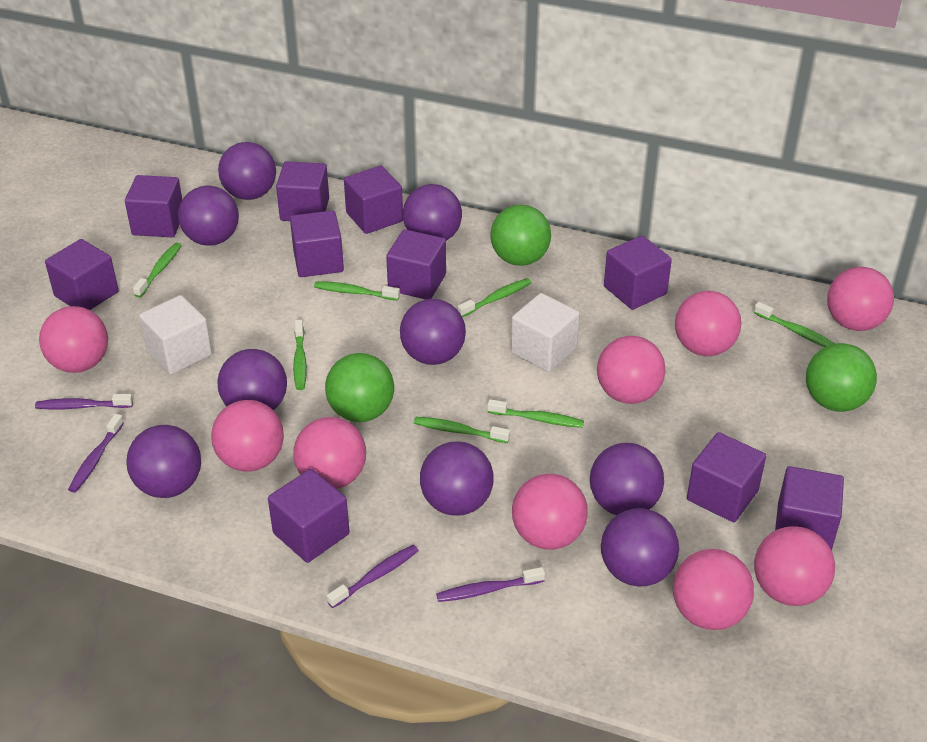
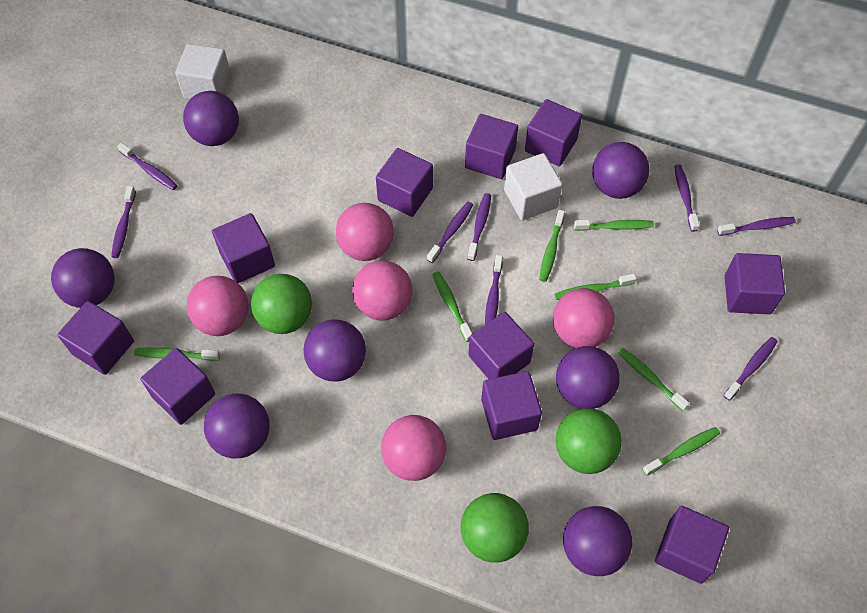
pink ball: 9 -> 5
purple ball: 9 -> 7
purple toothbrush: 4 -> 8

